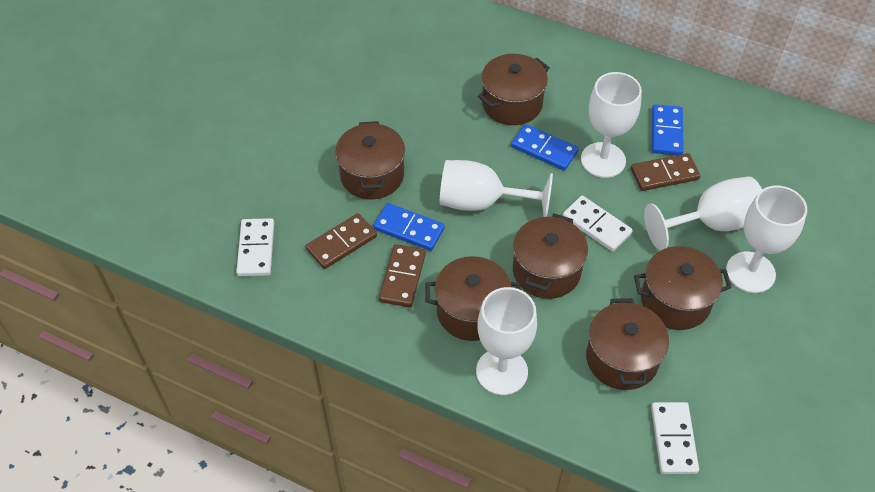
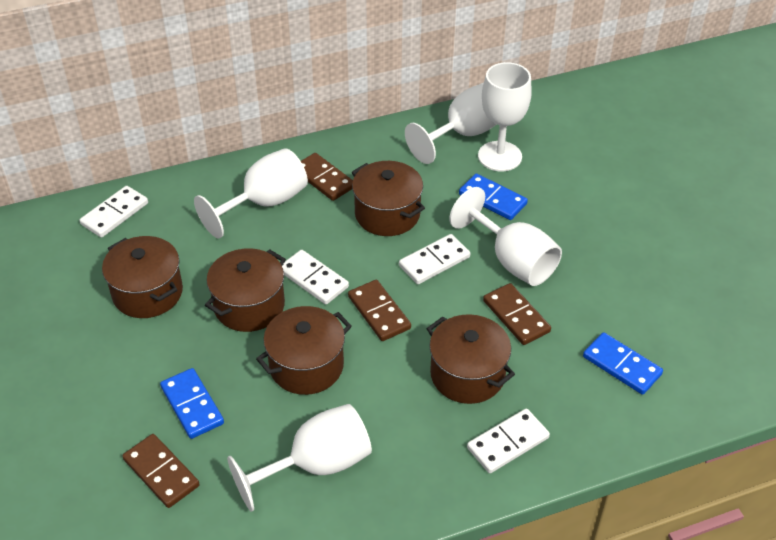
brown domino: 3 -> 4
brown pot: 6 -> 5
white domino: 3 -> 4

